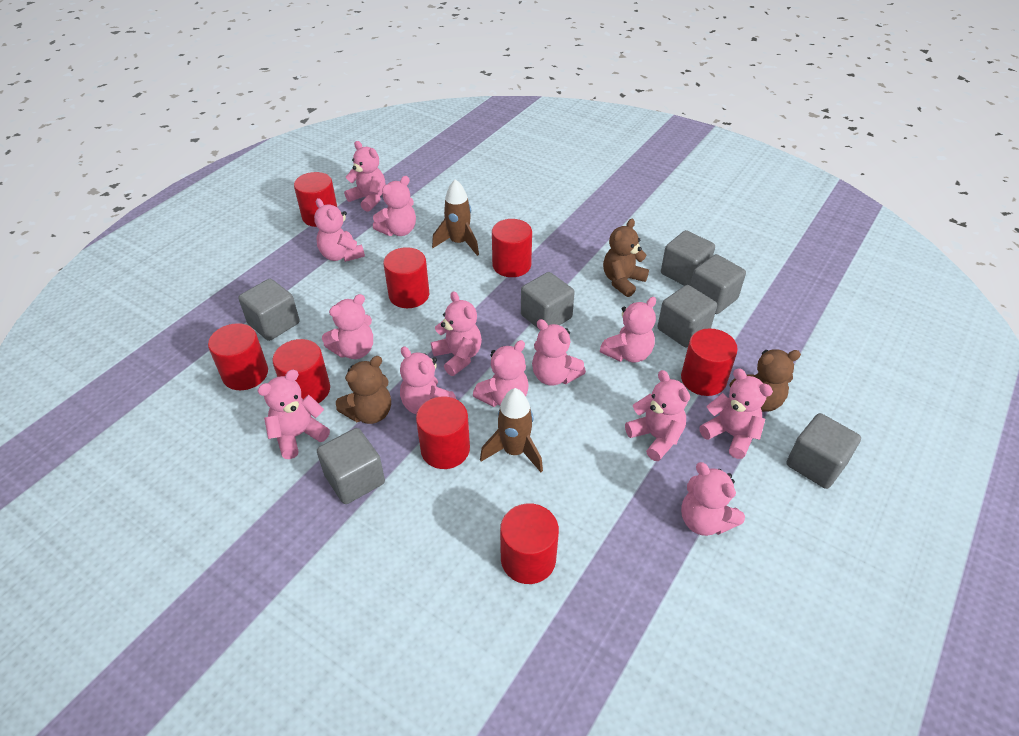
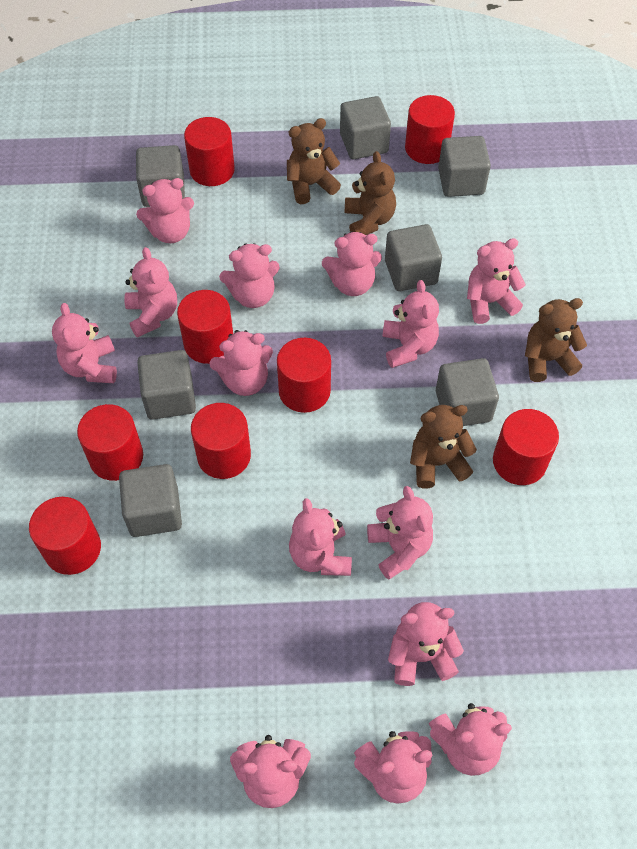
brown rocket: 2 -> 0
brown teddy bear: 3 -> 4
pink teddy bear: 13 -> 14

